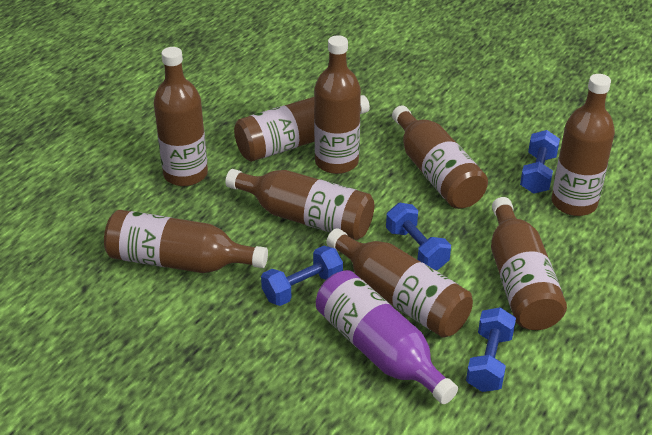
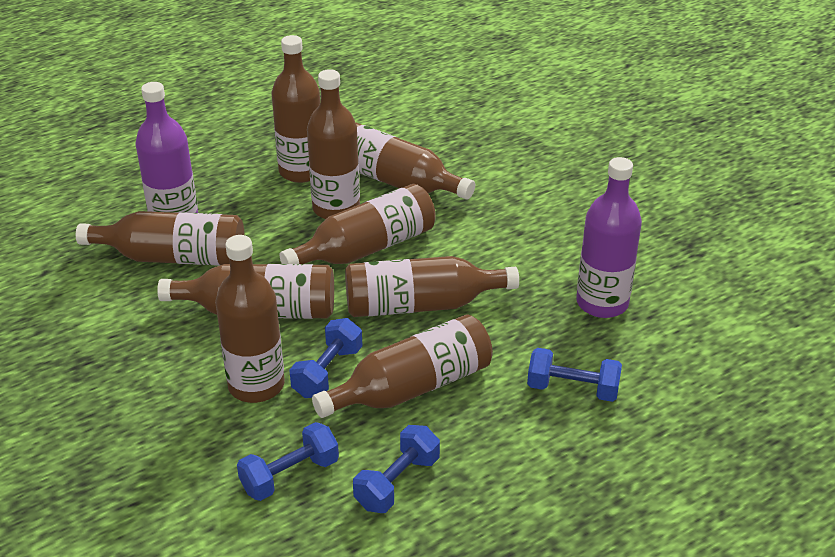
purple bottle: 1 -> 2

